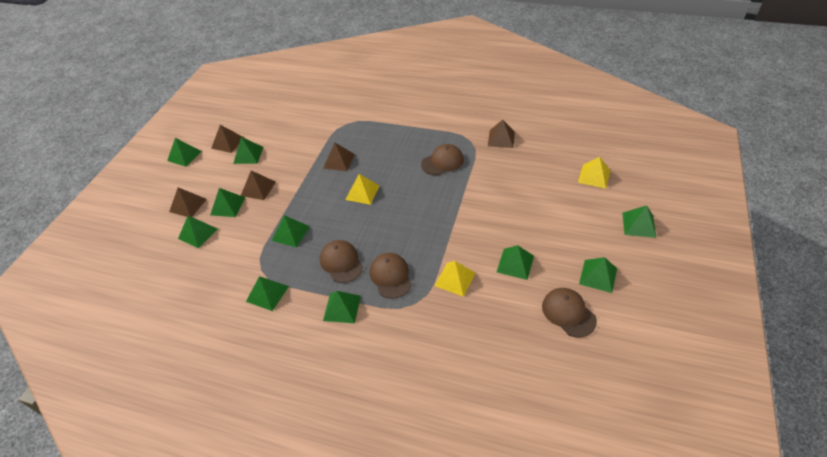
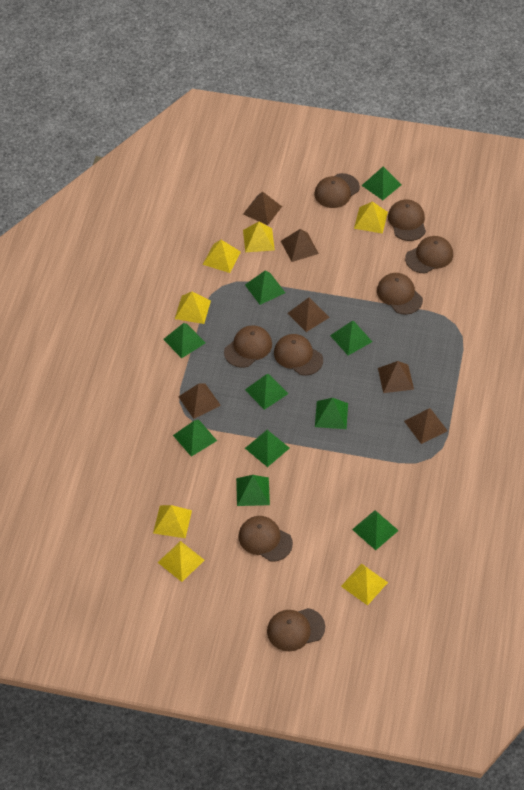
brown cap: 4 -> 8
brown pyramid: 5 -> 6
yellow pyramid: 3 -> 7

